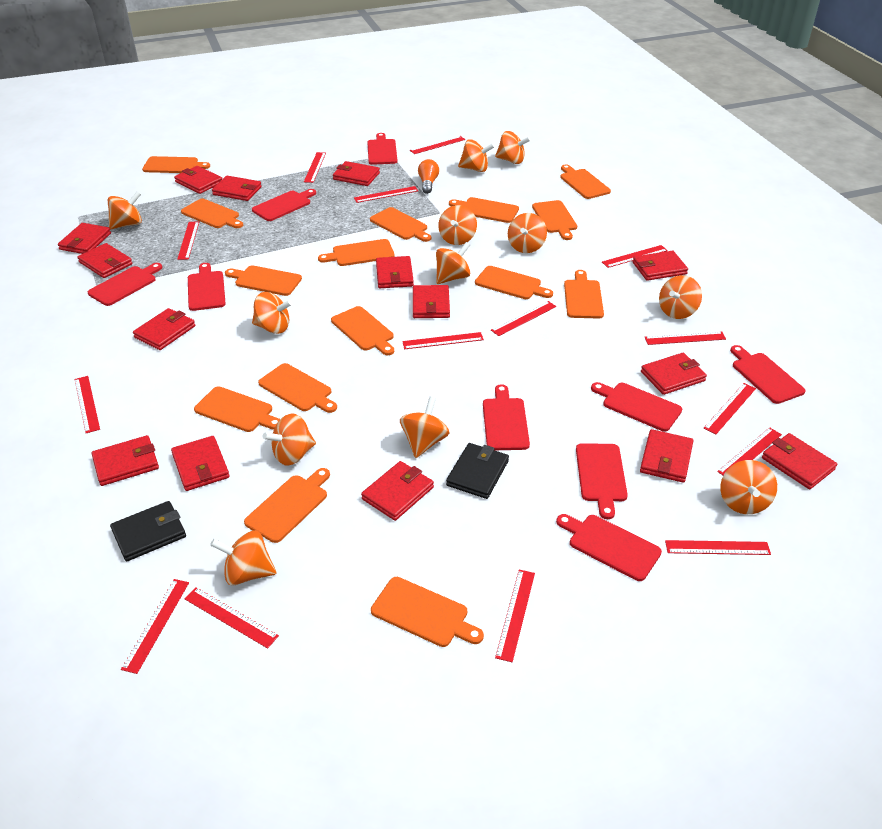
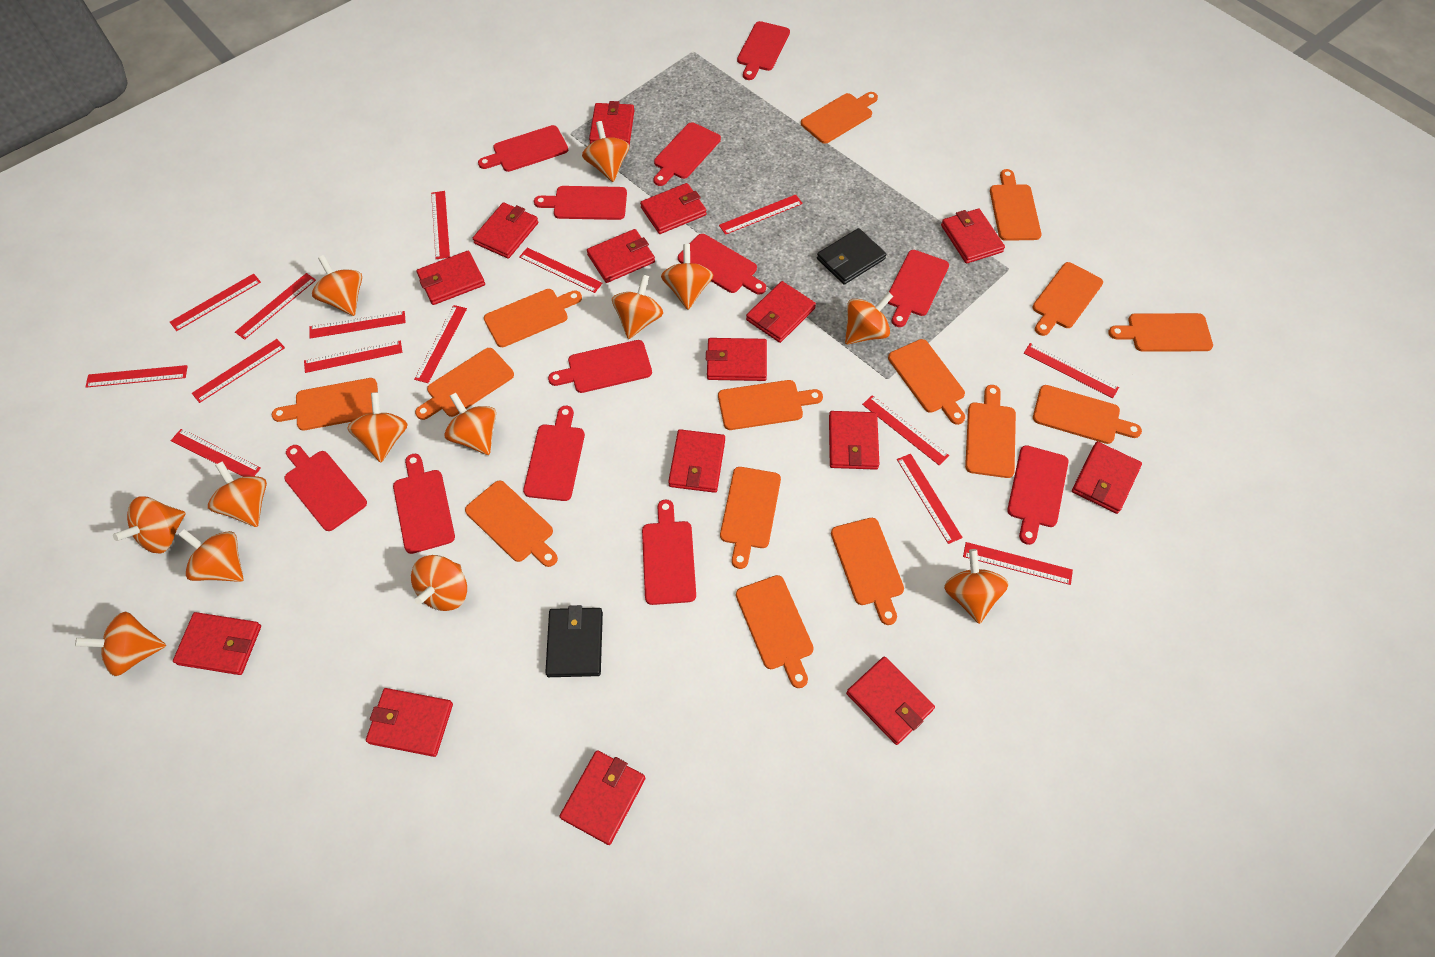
orange light bulb: 1 -> 0
orange spinning top: 12 -> 13
red cutting board: 9 -> 12

